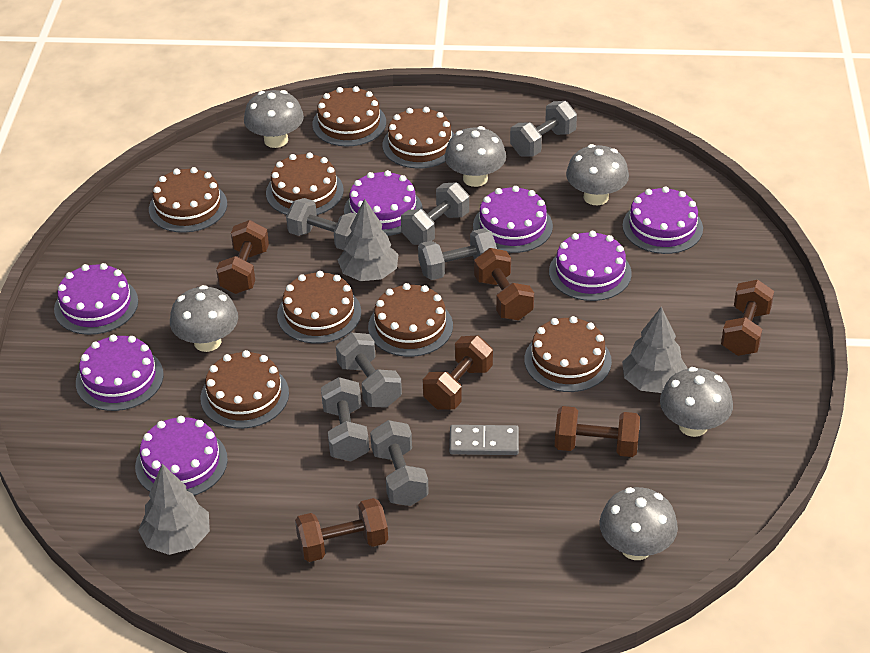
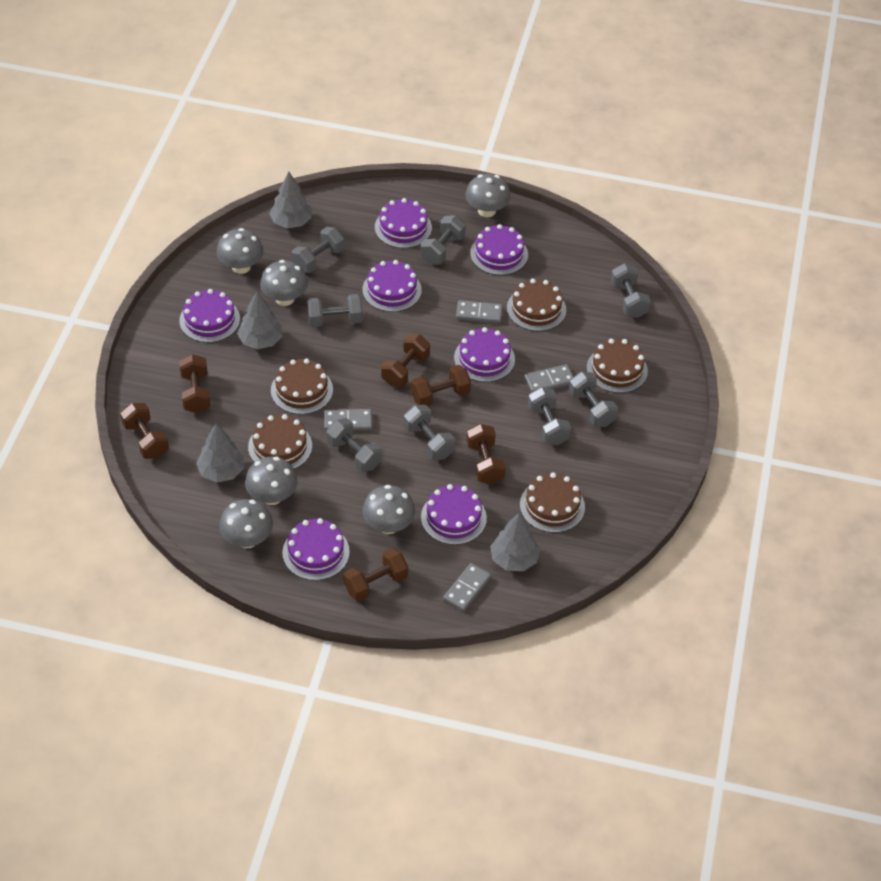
brown cake: 8 -> 5
grey domino: 1 -> 4
grey dumbbell: 7 -> 8
grey tree: 3 -> 4

